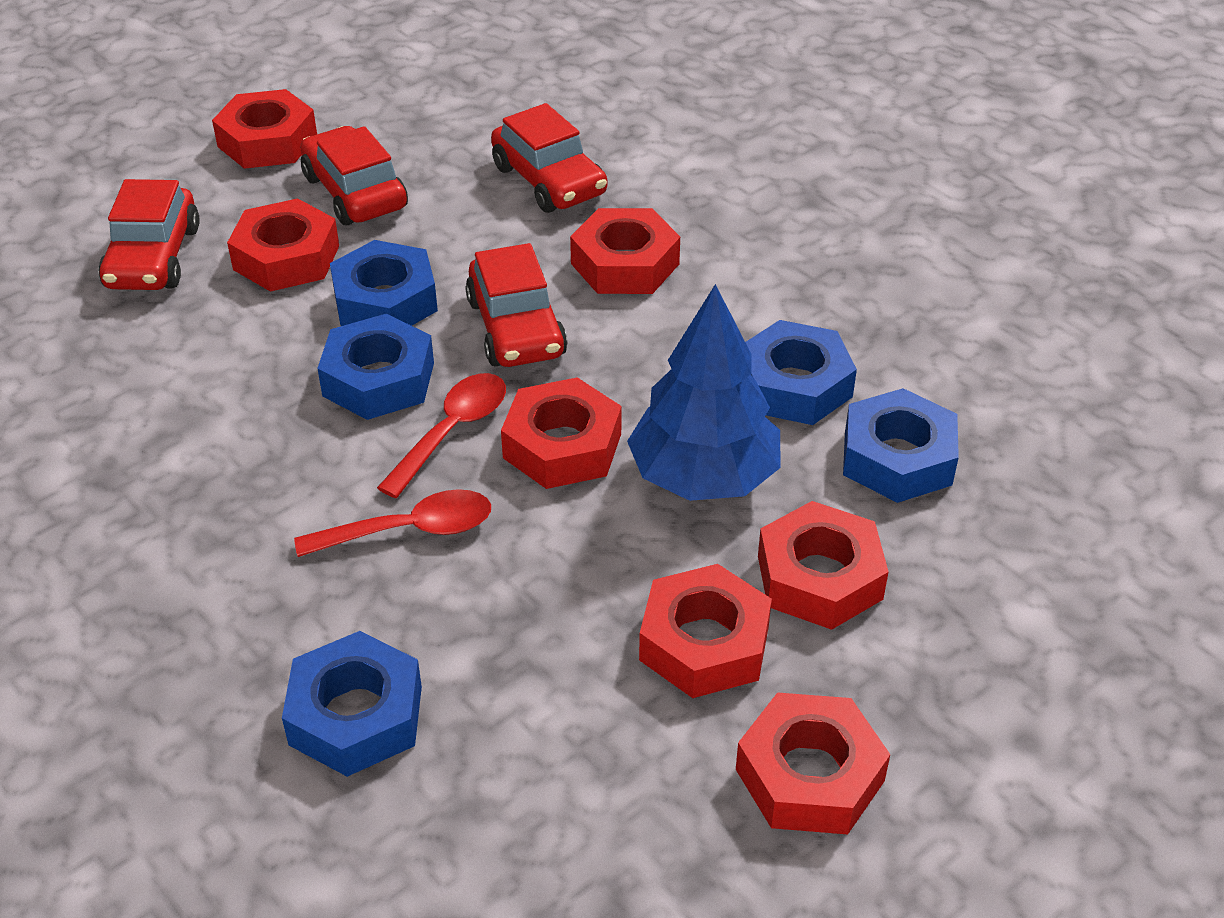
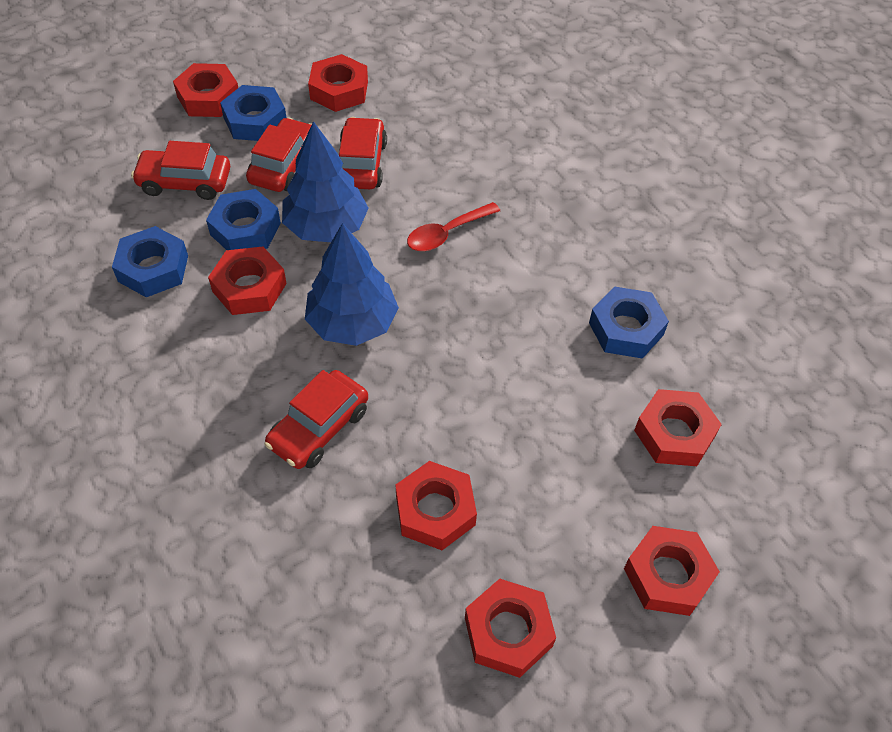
blue nut: 5 -> 4
blue tree: 1 -> 2
red spoon: 2 -> 1

